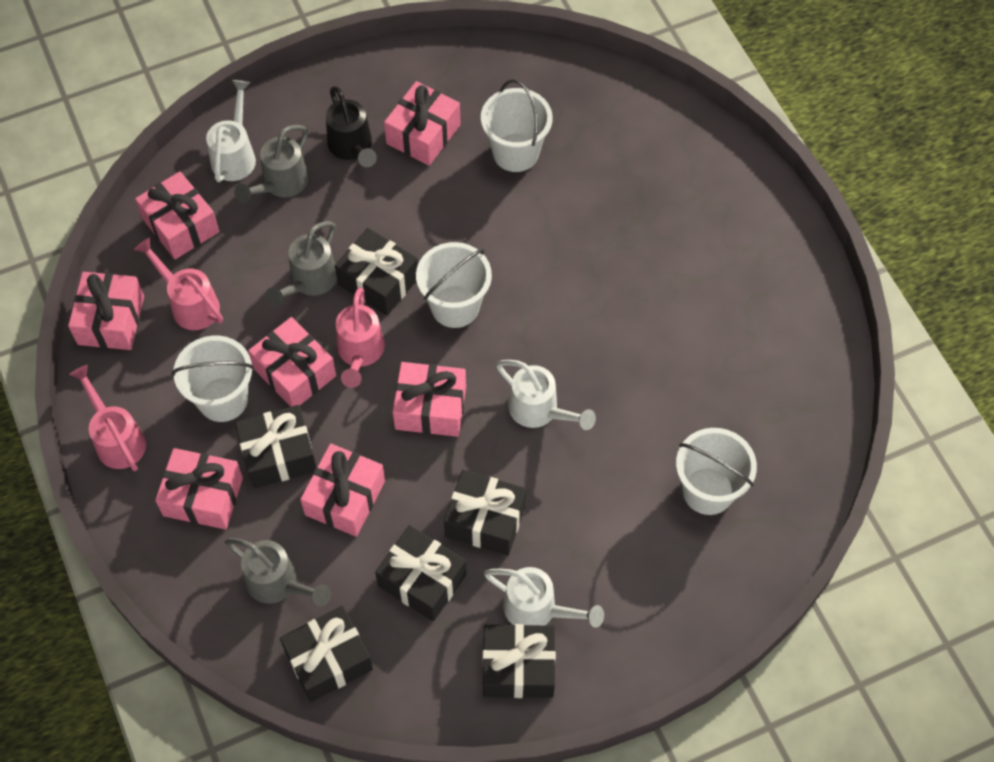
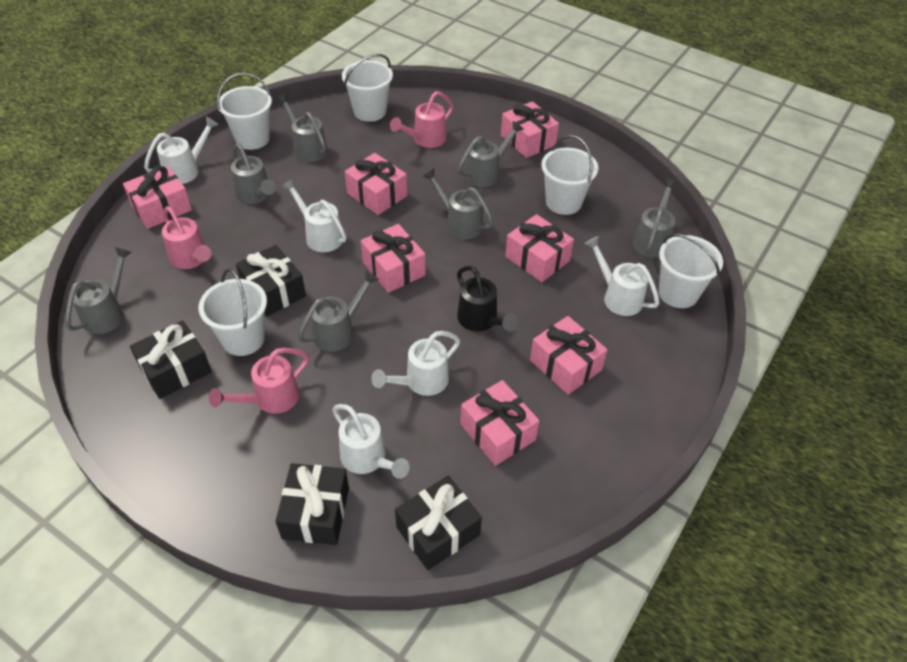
black gift: 6 -> 4
grey watering can: 3 -> 7
white bucket: 4 -> 5
white watering can: 3 -> 5

